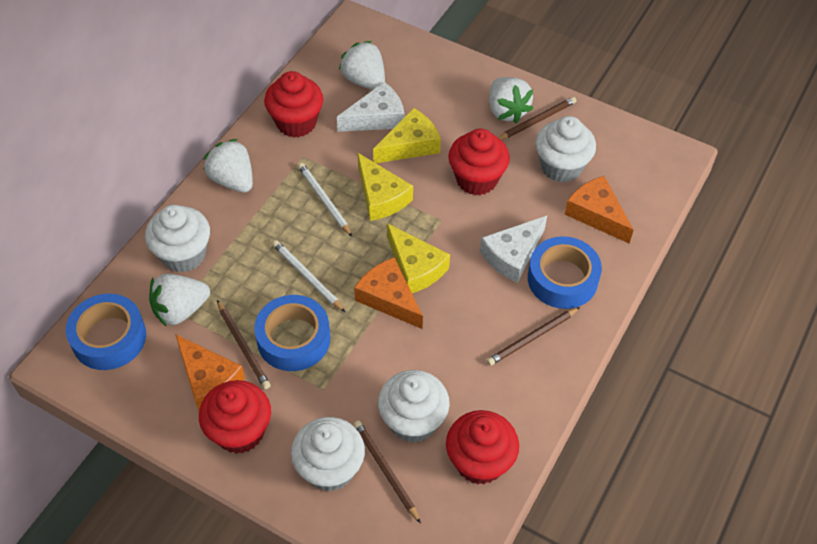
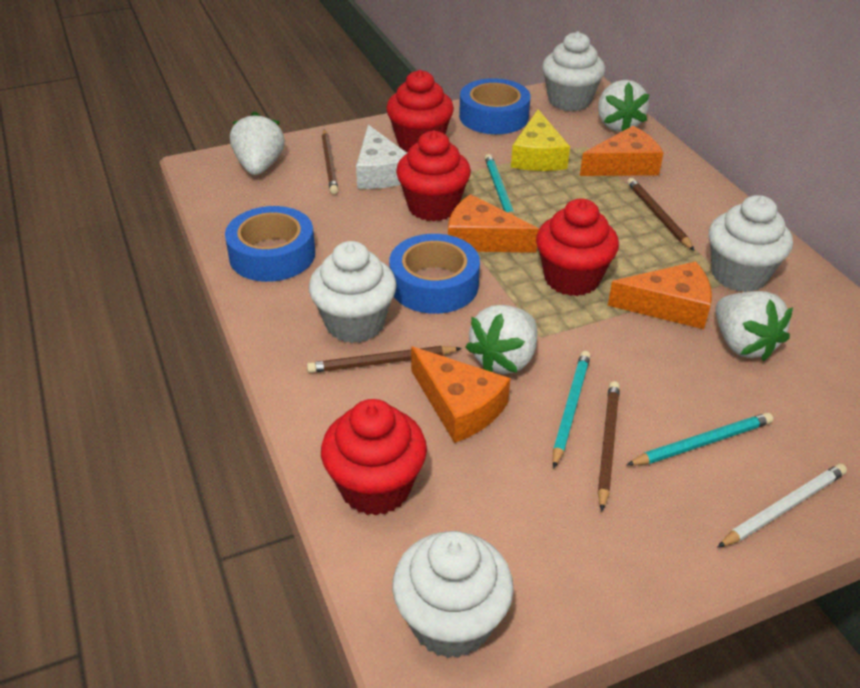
orange cheese: 3 -> 4
turquoise pencil: 0 -> 3
white cheese: 2 -> 1
white pencil: 2 -> 1
yellow cheese: 3 -> 1

